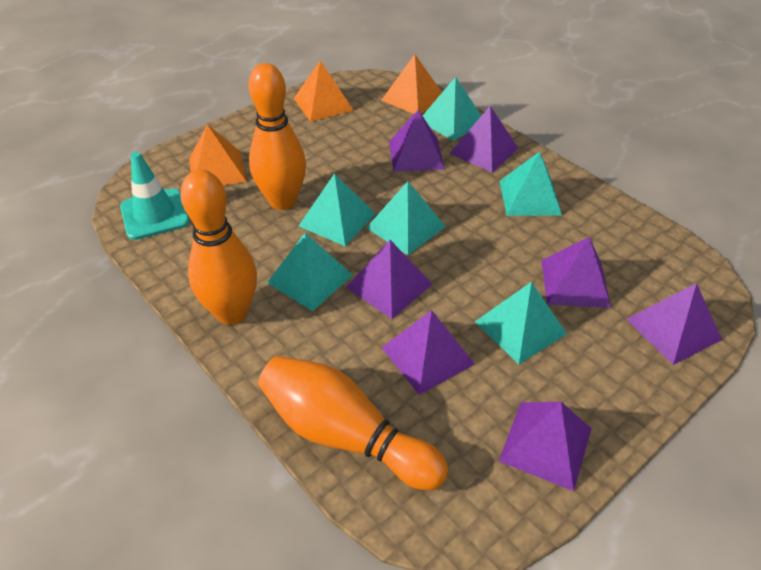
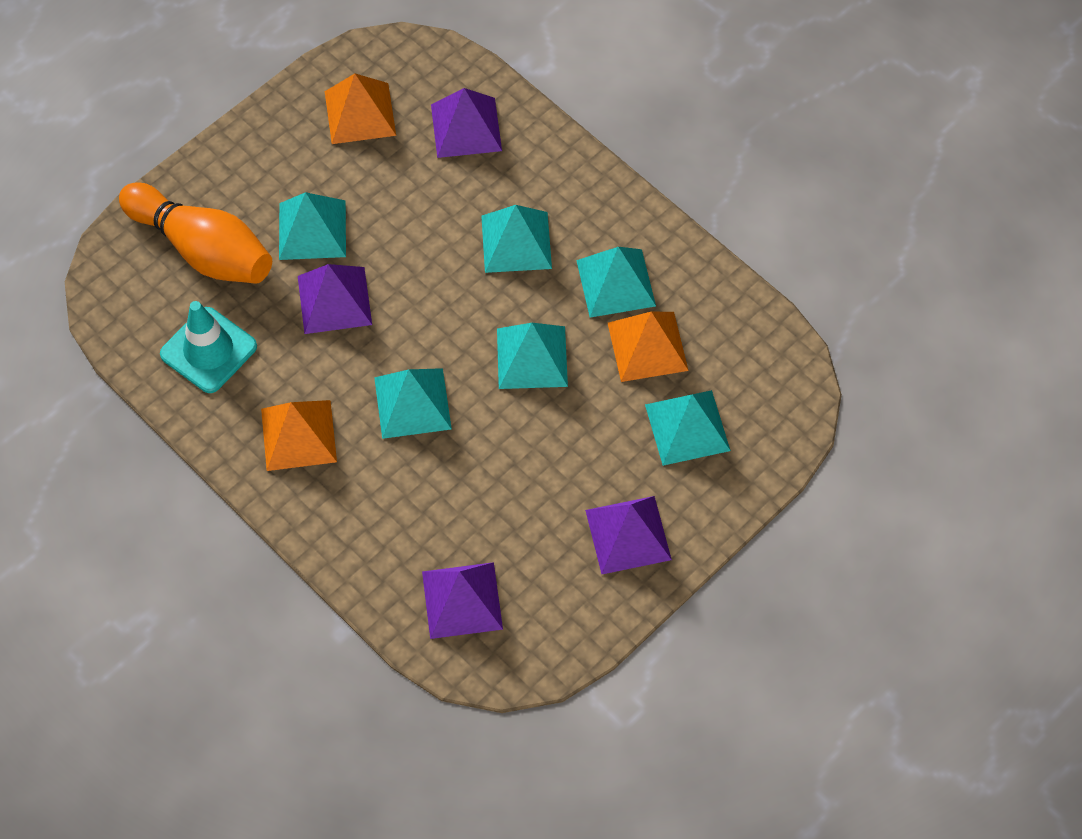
orange bowling pin: 3 -> 1
purple pyramid: 7 -> 4

